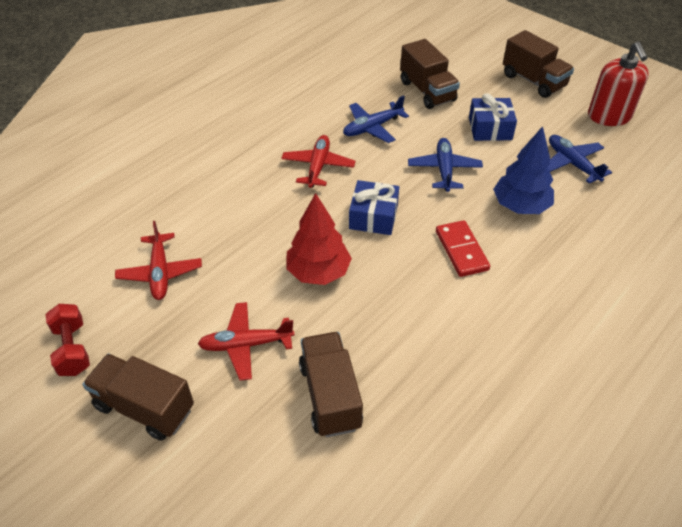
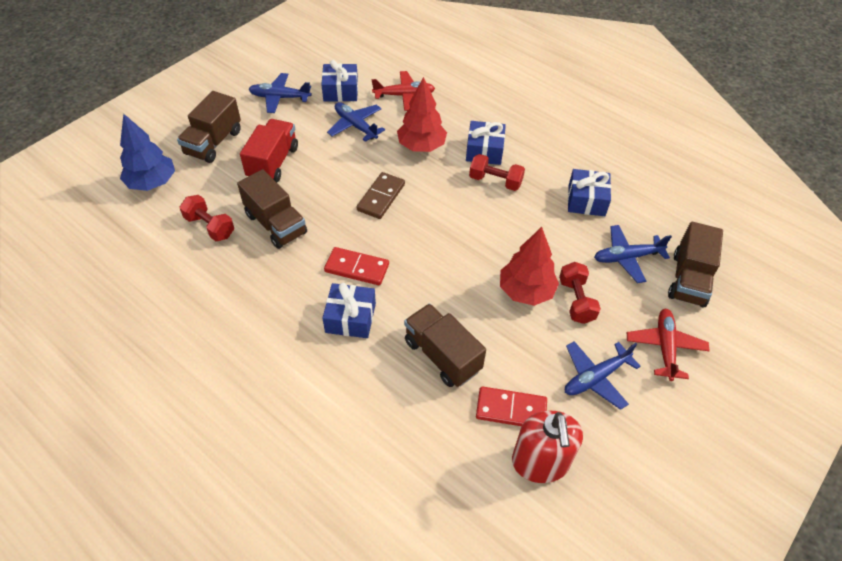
blue gift: 2 -> 4
blue plane: 3 -> 4
brown domino: 0 -> 1
red domino: 1 -> 2
red dumbbell: 1 -> 3
red plane: 3 -> 2
red tree: 1 -> 2
red truck: 0 -> 1

